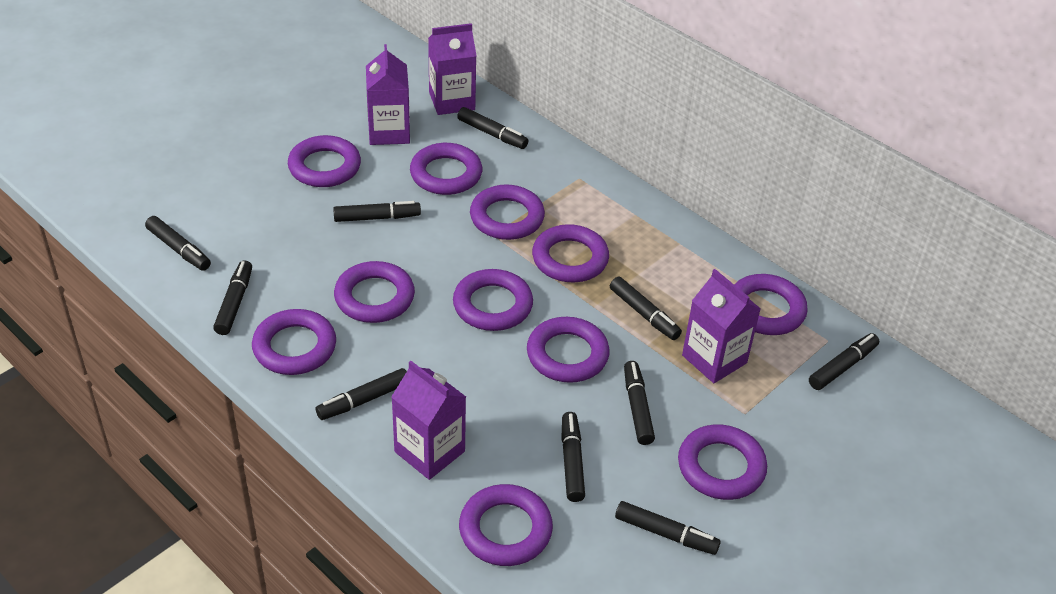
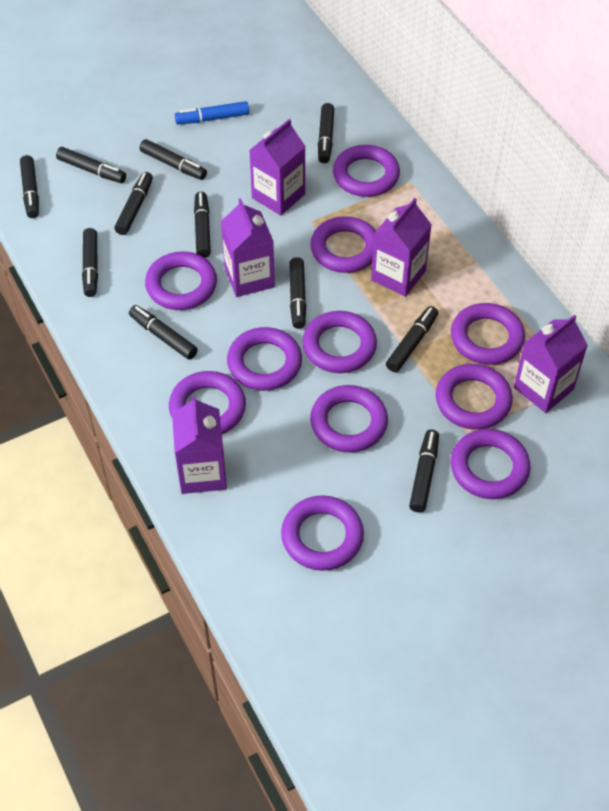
black marker: 10 -> 11
blue marker: 0 -> 1
purple carton: 4 -> 5

